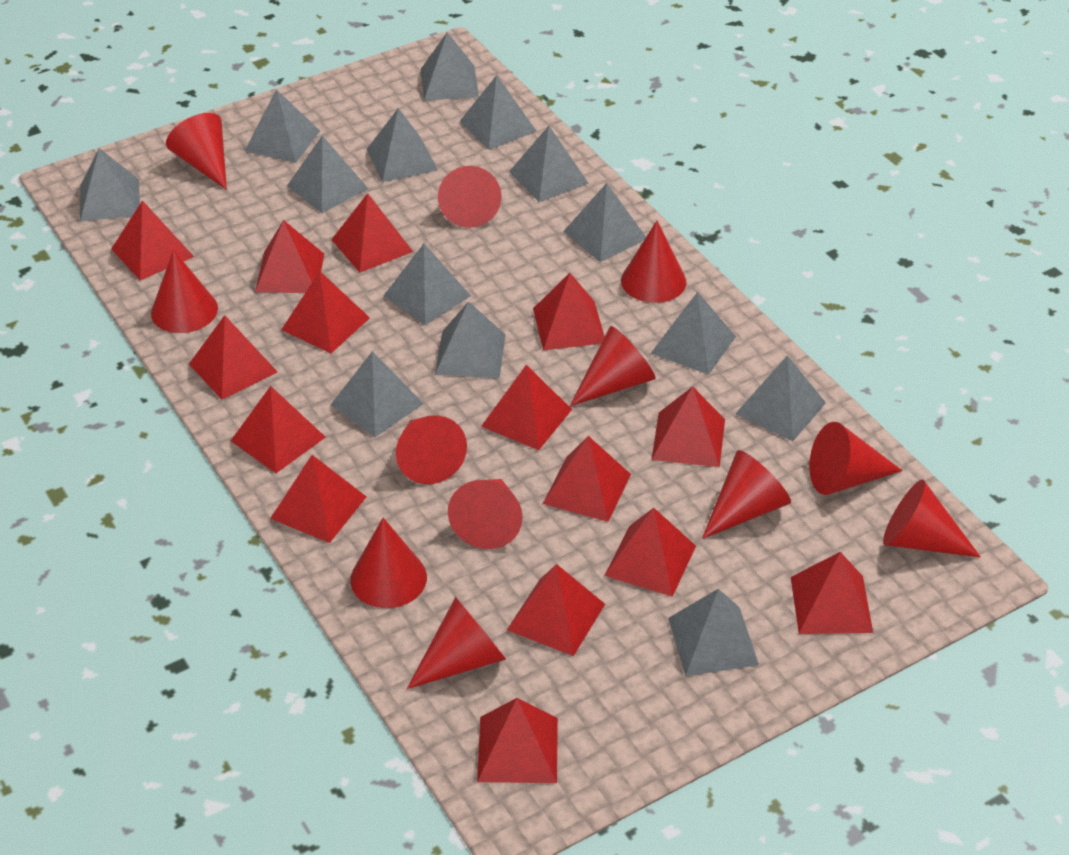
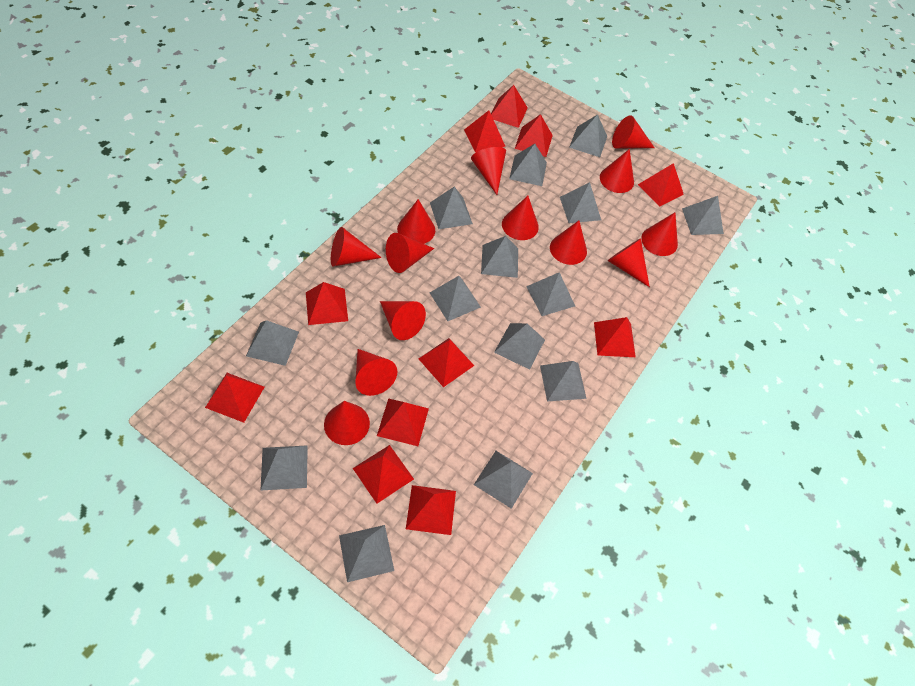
red cone: 12 -> 13
red pyramid: 15 -> 11

